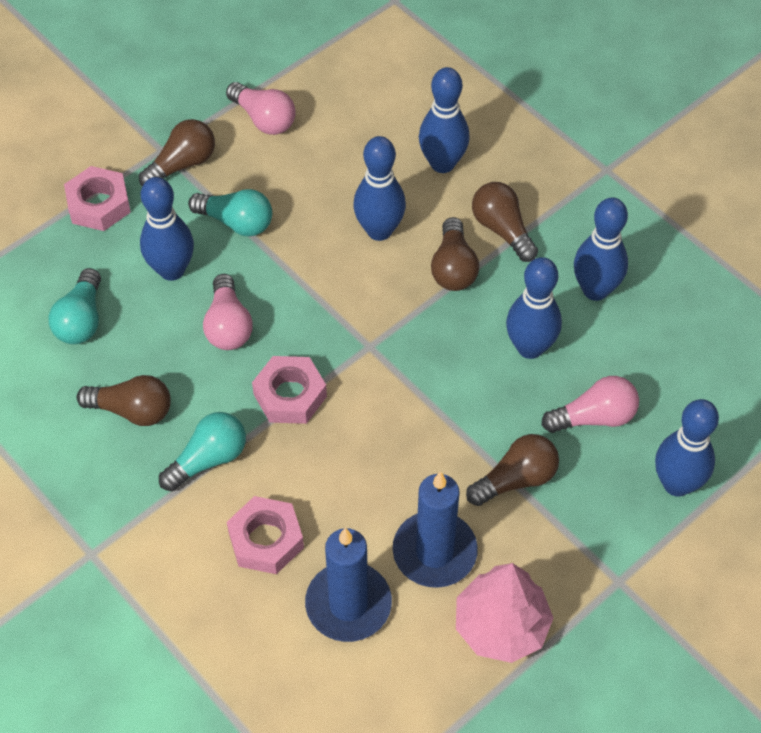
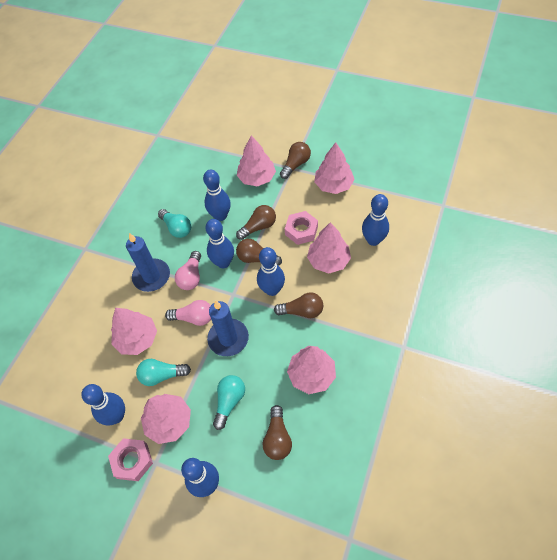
pink light bulb: 3 -> 2
pink nut: 3 -> 2
pink tree: 1 -> 6

